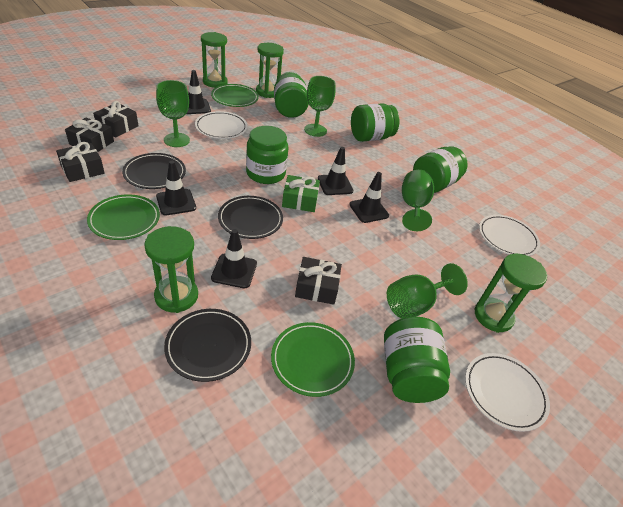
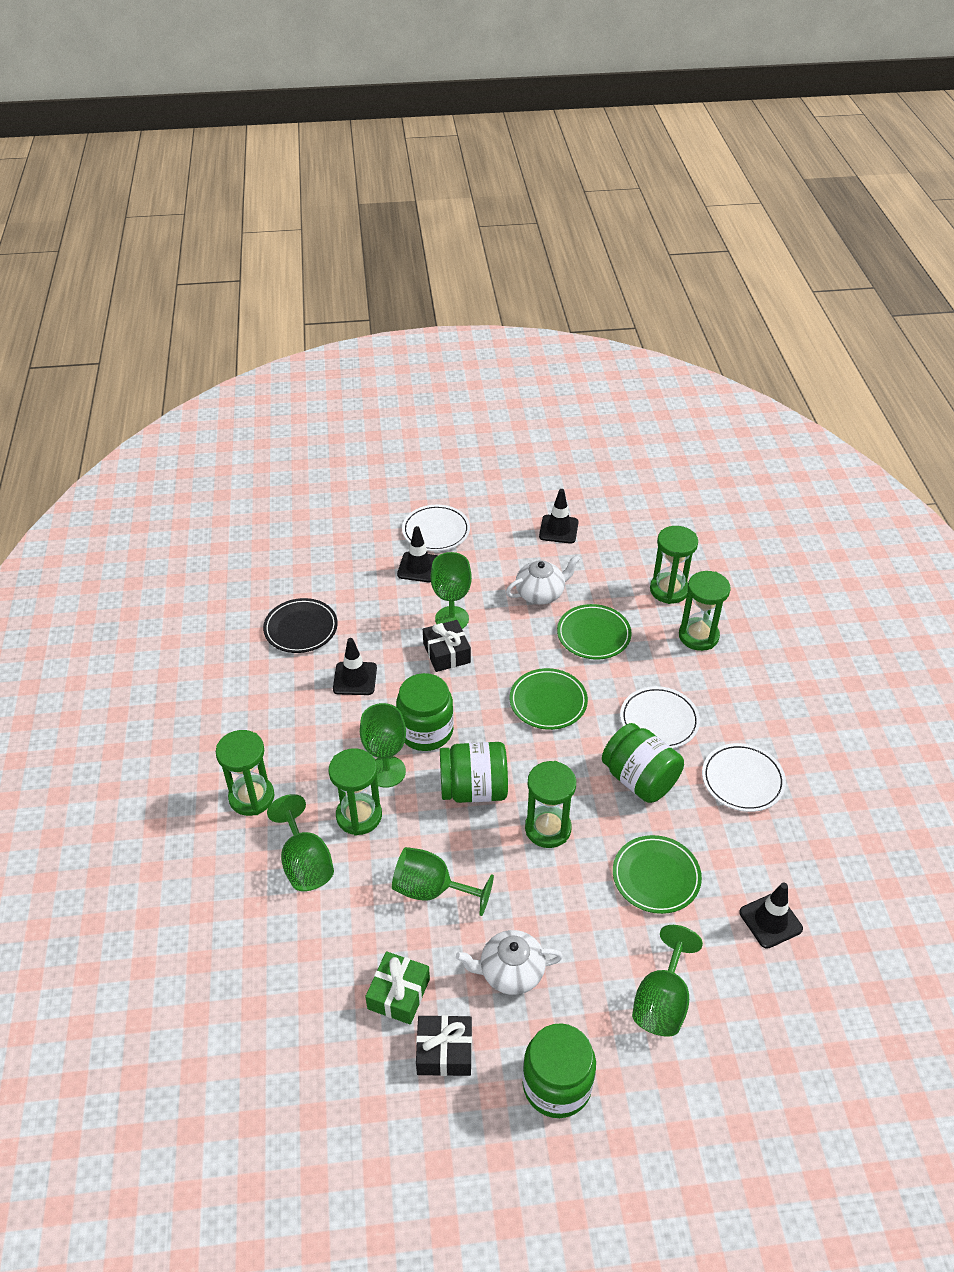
black gift: 4 -> 2
black plate: 3 -> 1
black traffic cone: 5 -> 4
green goblet: 4 -> 5
green hourglass: 4 -> 5
green jar: 5 -> 4
white teapot: 0 -> 2

